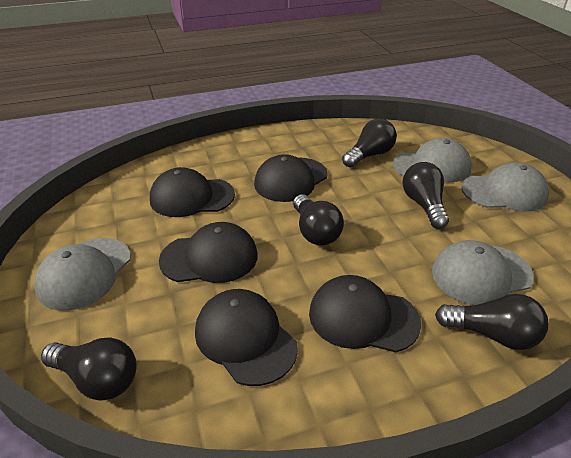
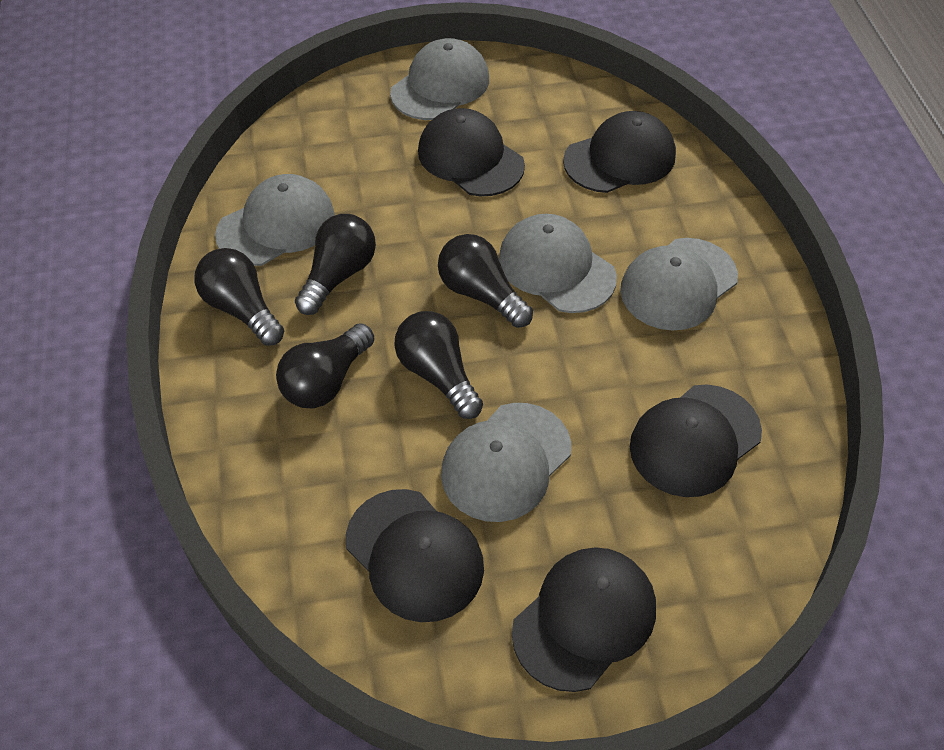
grey cap: 4 -> 5

